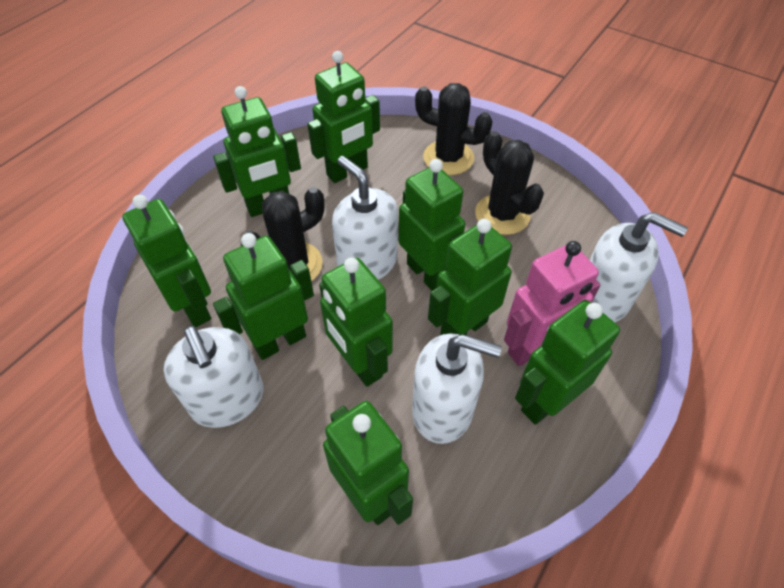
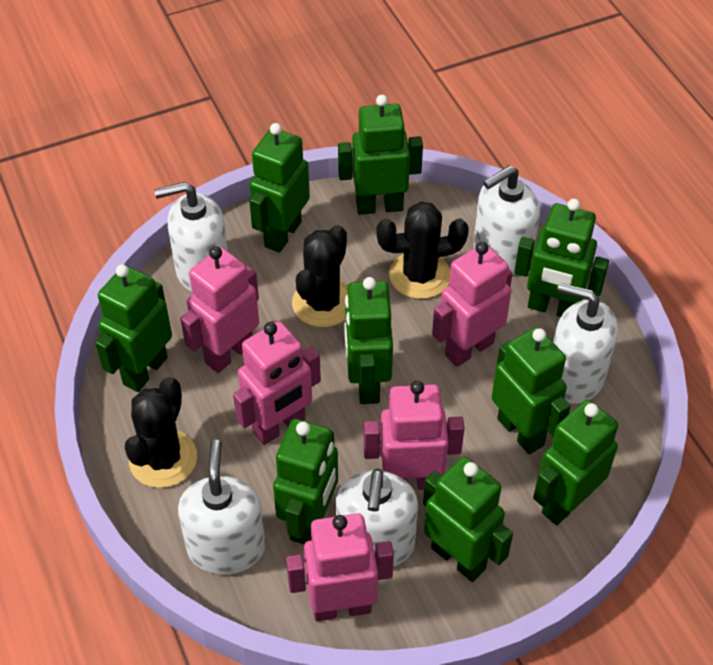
pink robot: 1 -> 5
white soap dispenser: 4 -> 5

